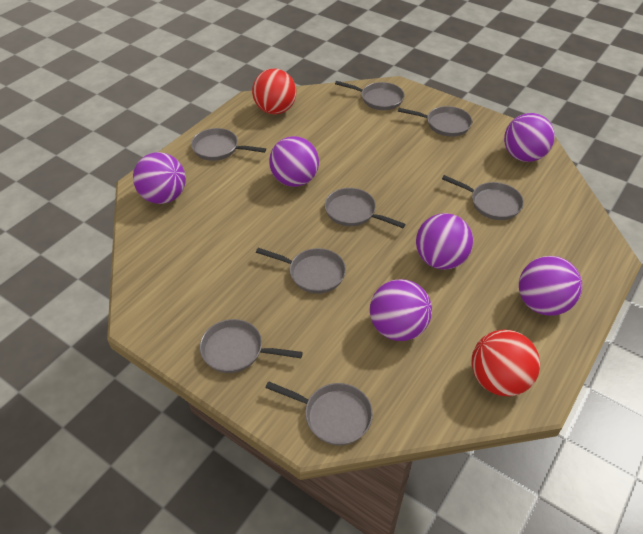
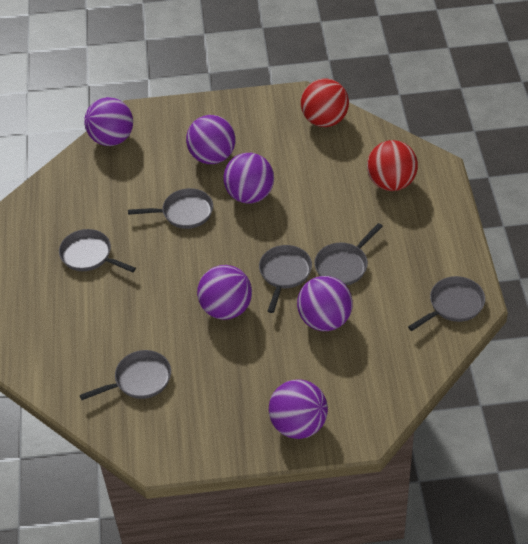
grey pan: 8 -> 6

